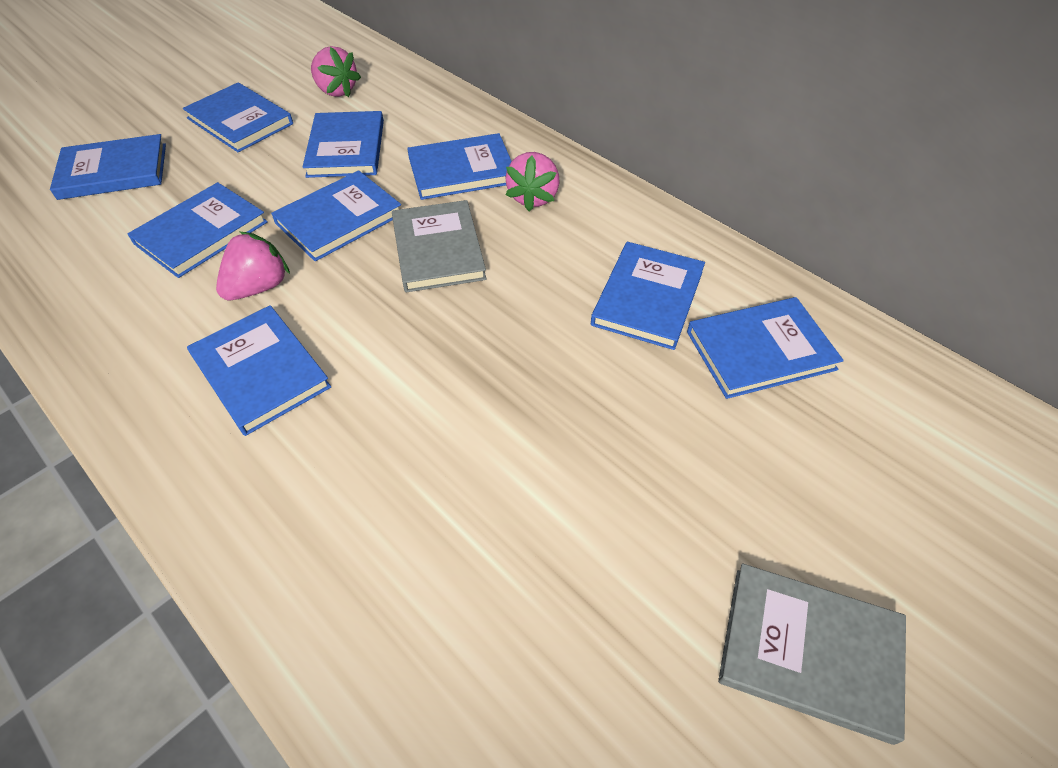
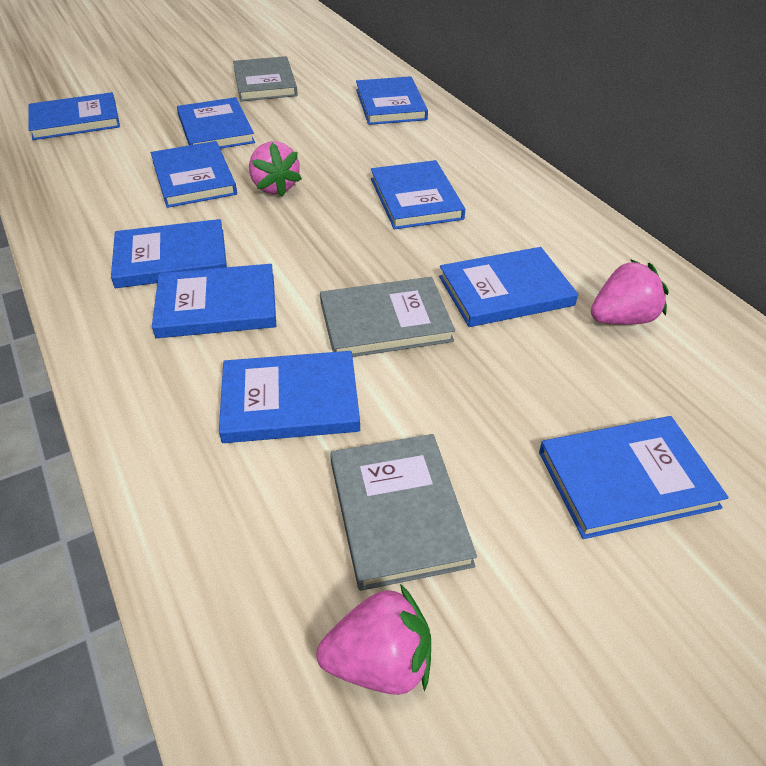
blue book: 9 -> 10
grey book: 2 -> 3

